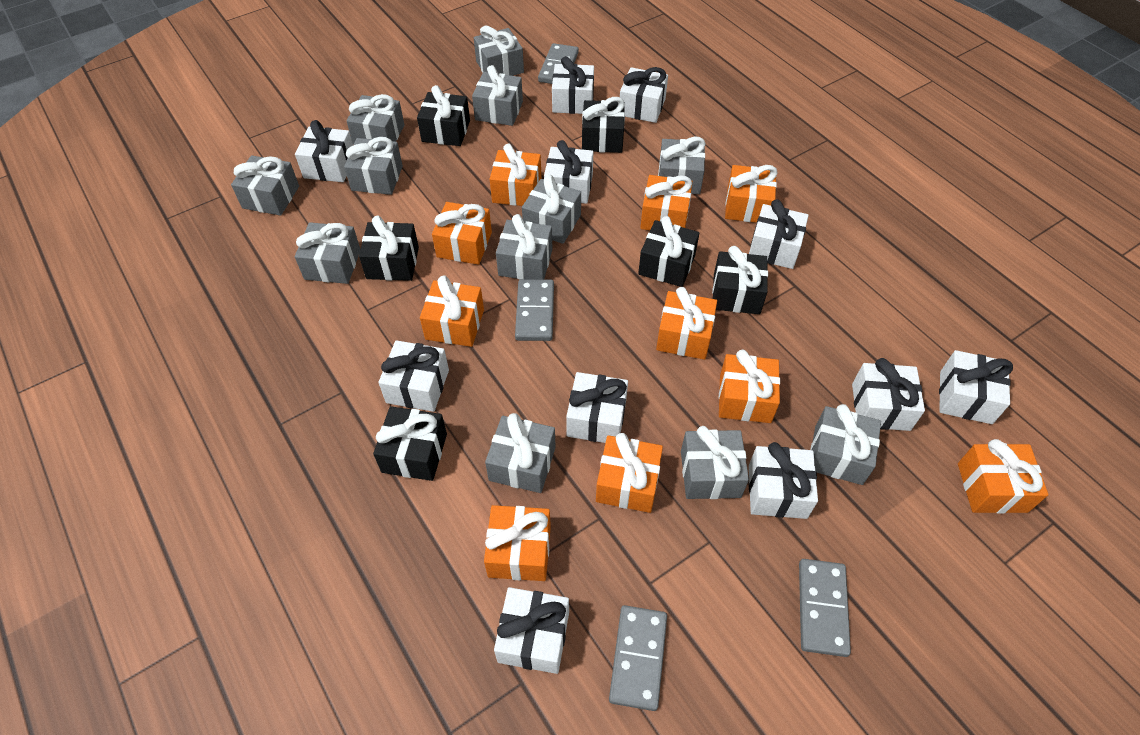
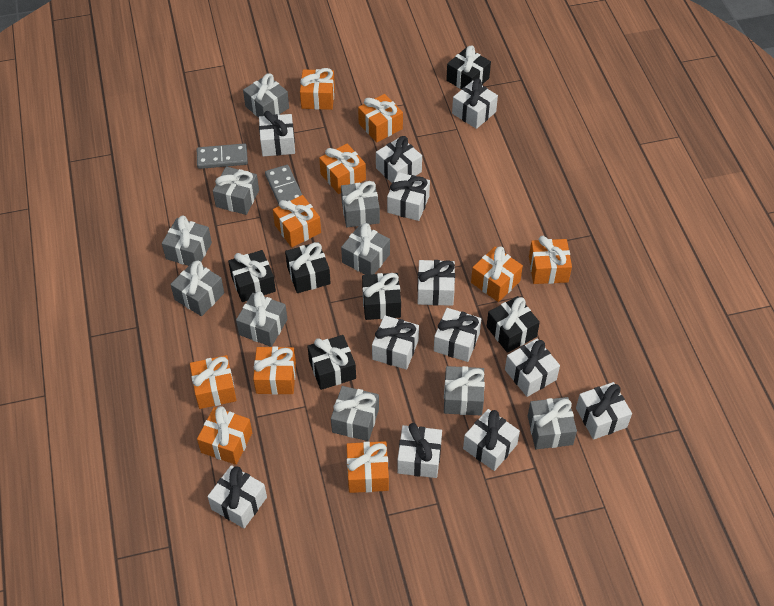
grey domino: 4 -> 2
grey gift: 12 -> 10
white gift: 11 -> 12

